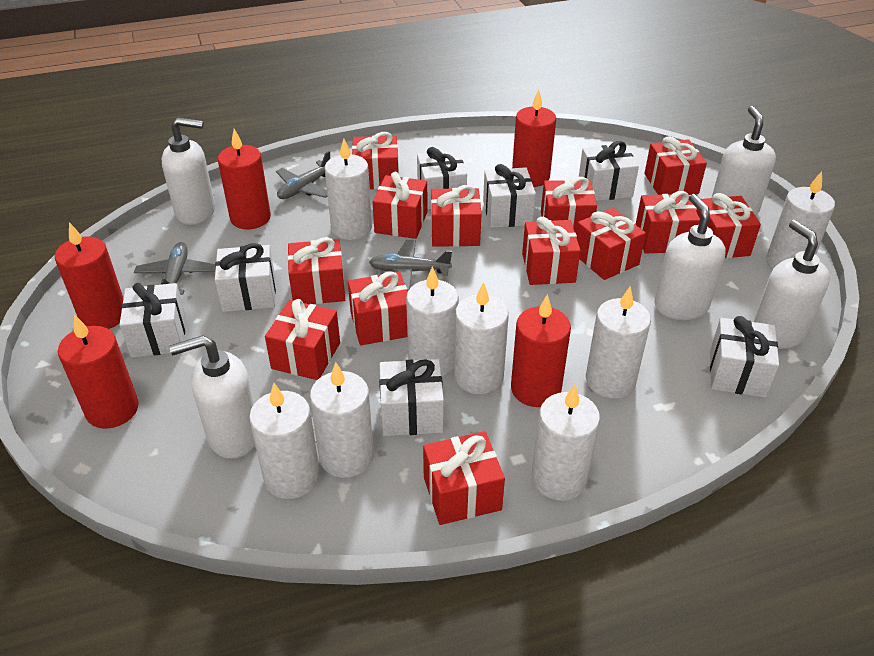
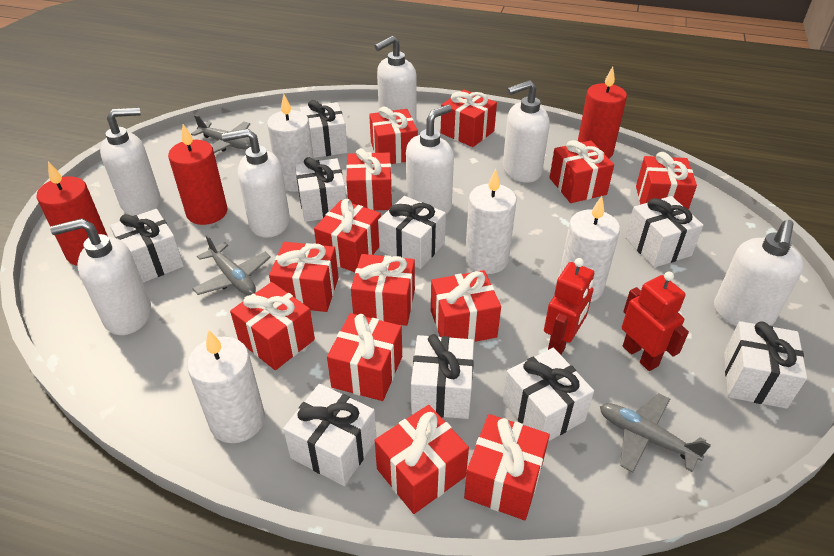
red candle: 5 -> 3
red robot: 0 -> 2
white candle: 8 -> 4
white gift: 7 -> 9
white soap dispenser: 5 -> 7

